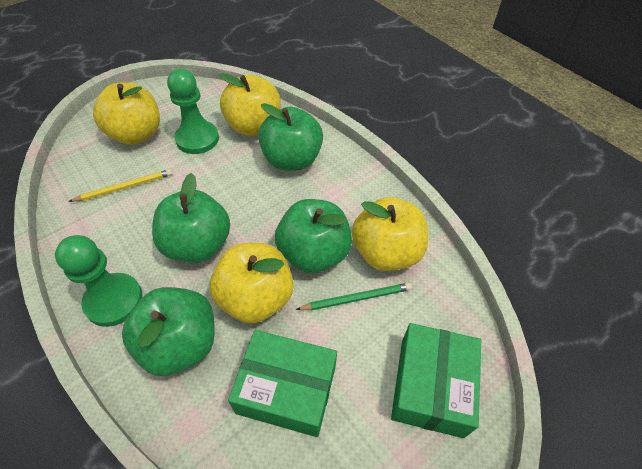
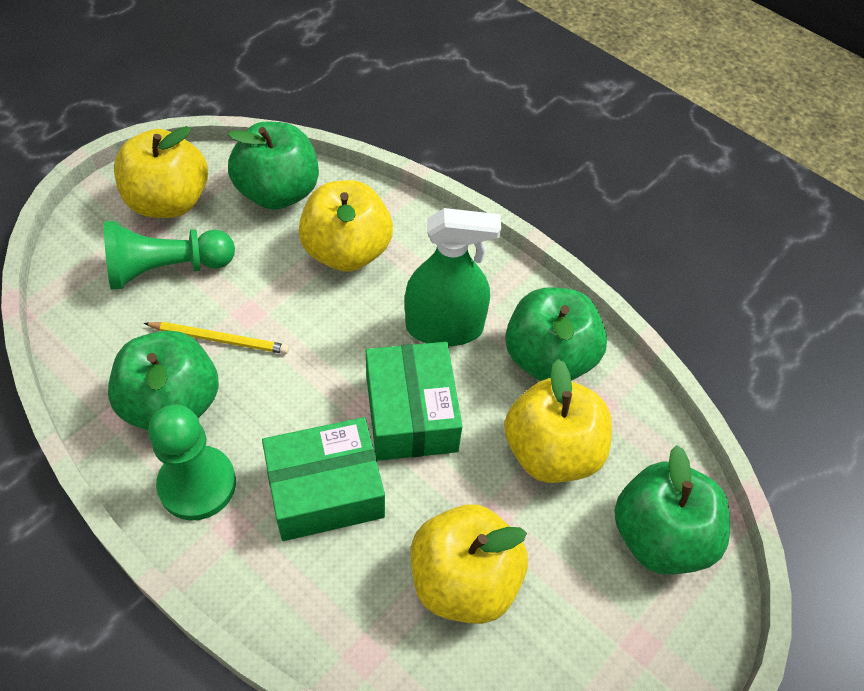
green pencil: 1 -> 0
green spray bottle: 0 -> 1

